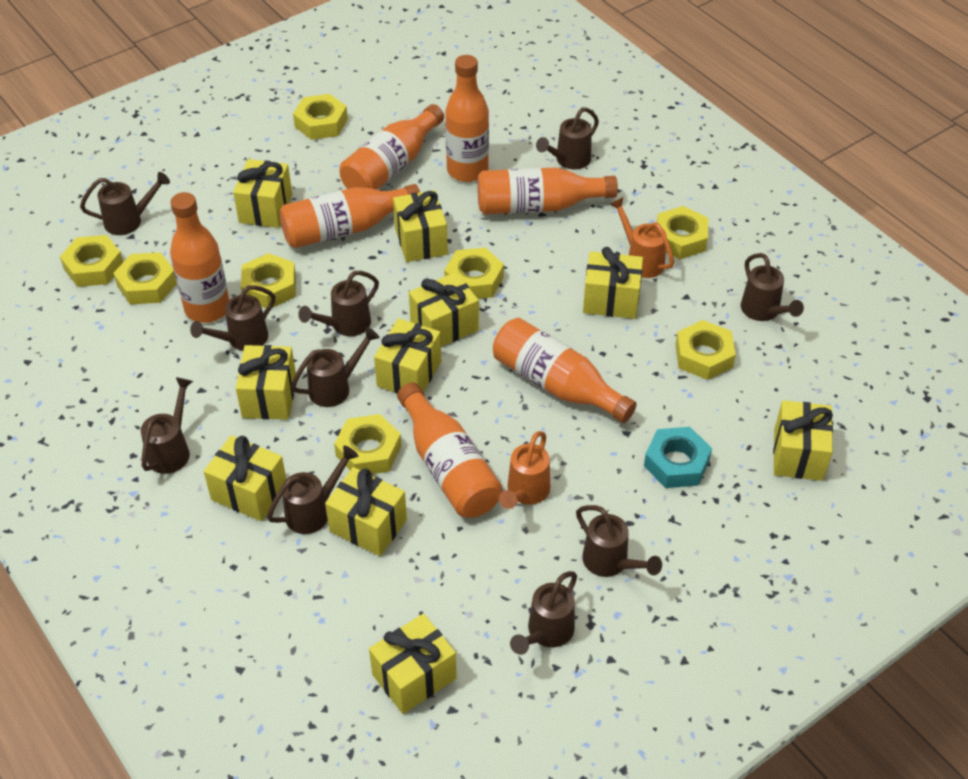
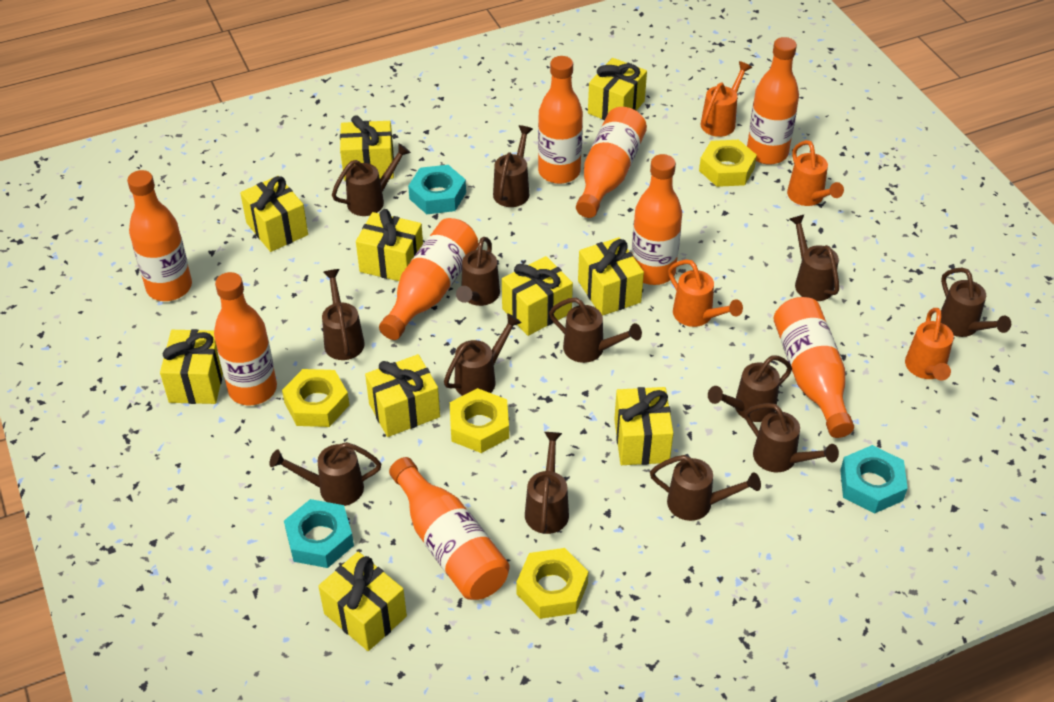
brown watering can: 10 -> 13
orange bottle: 7 -> 9
orange watering can: 2 -> 4
turquoise nut: 1 -> 3
yellow nut: 8 -> 4

